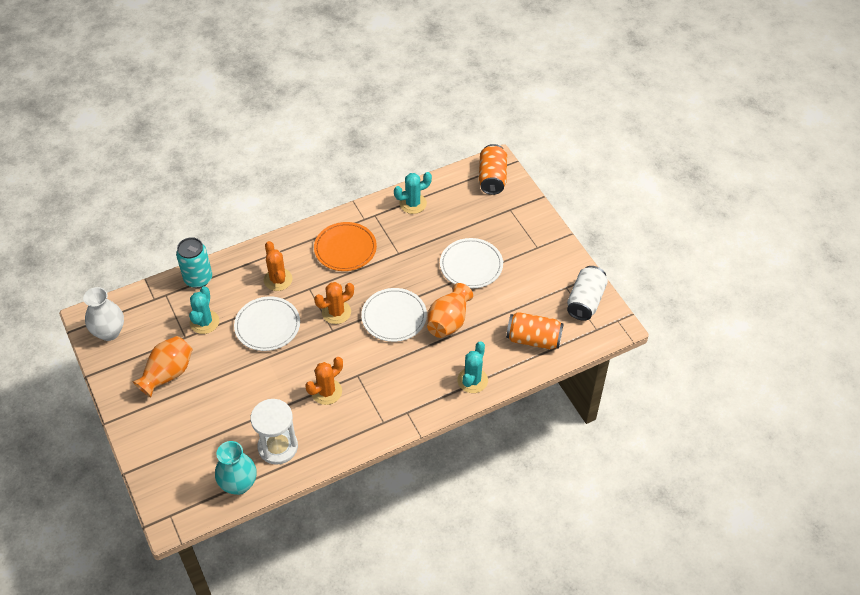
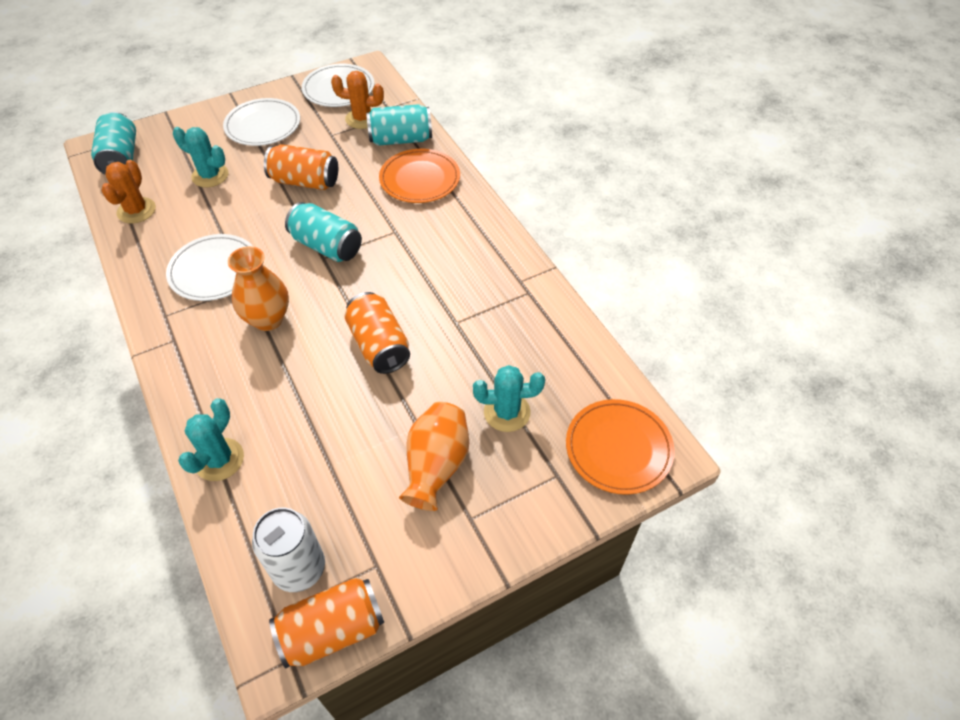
orange cactus: 3 -> 2
orange can: 2 -> 3
orange plate: 1 -> 2
turquoise can: 1 -> 3
turquoise vase: 1 -> 0
white hourglass: 1 -> 0
white vase: 1 -> 0

